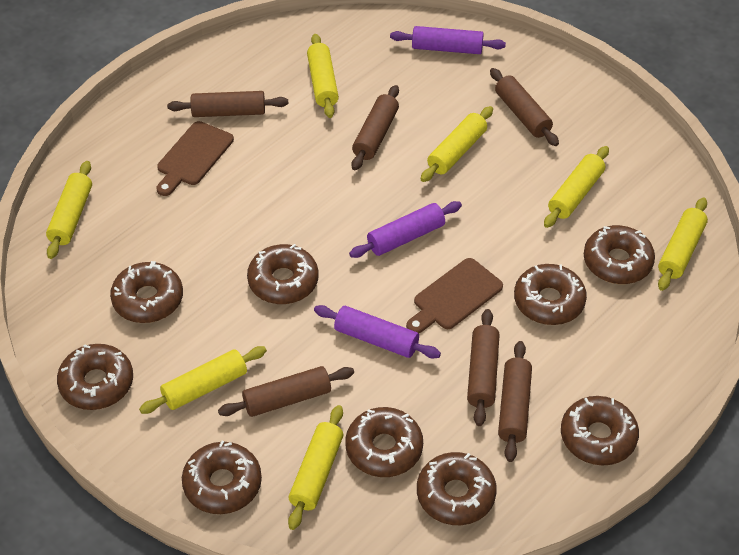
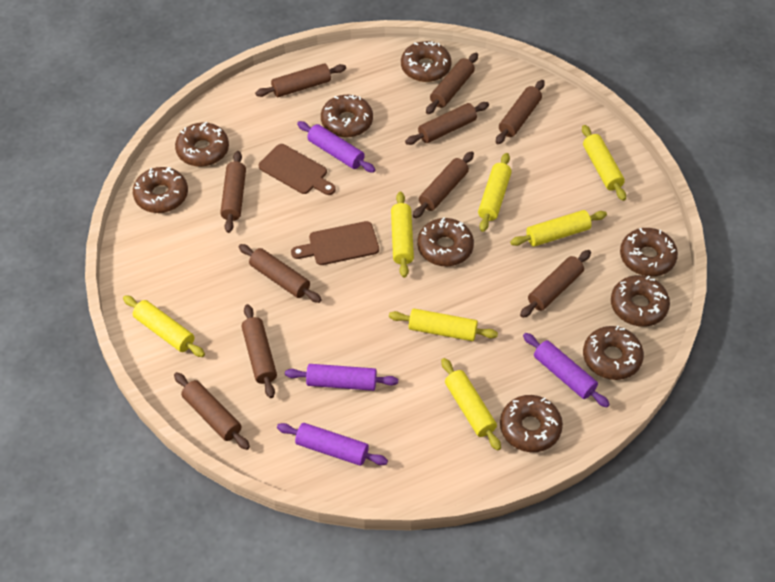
brown rolling pin: 6 -> 10
purple rolling pin: 3 -> 4

